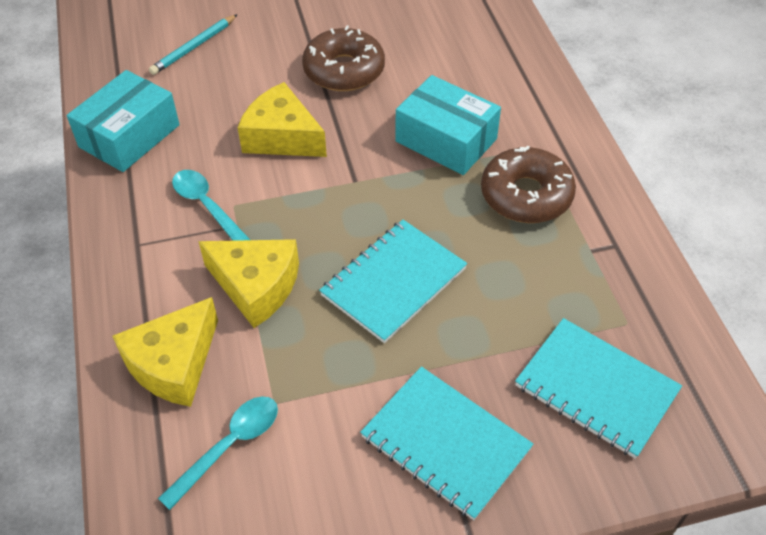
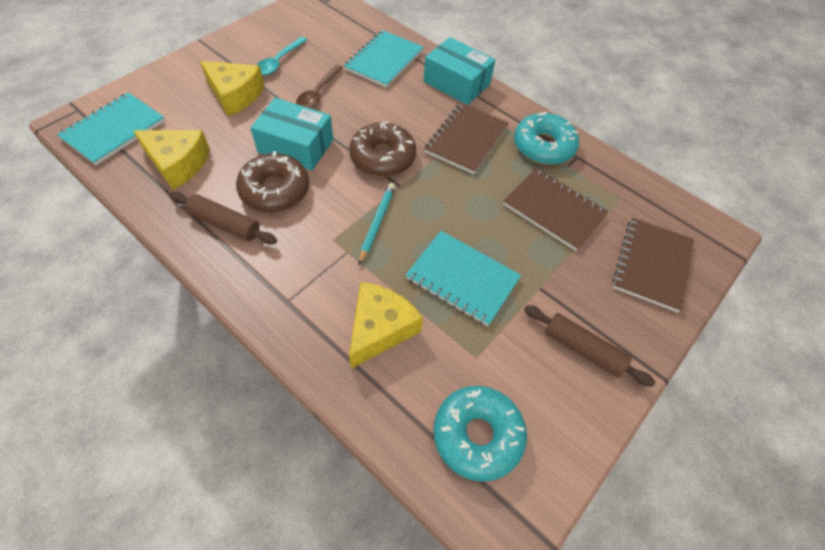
brown notebook: 0 -> 3
brown rolling pin: 0 -> 2
brown spoon: 0 -> 1
turquoise donut: 0 -> 2
turquoise spoon: 2 -> 1

